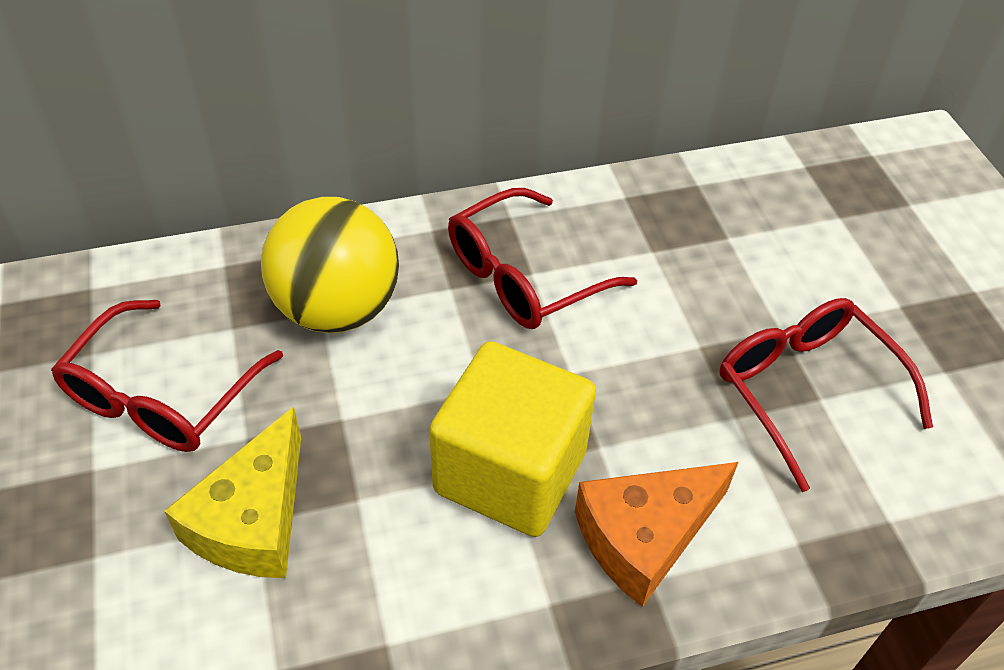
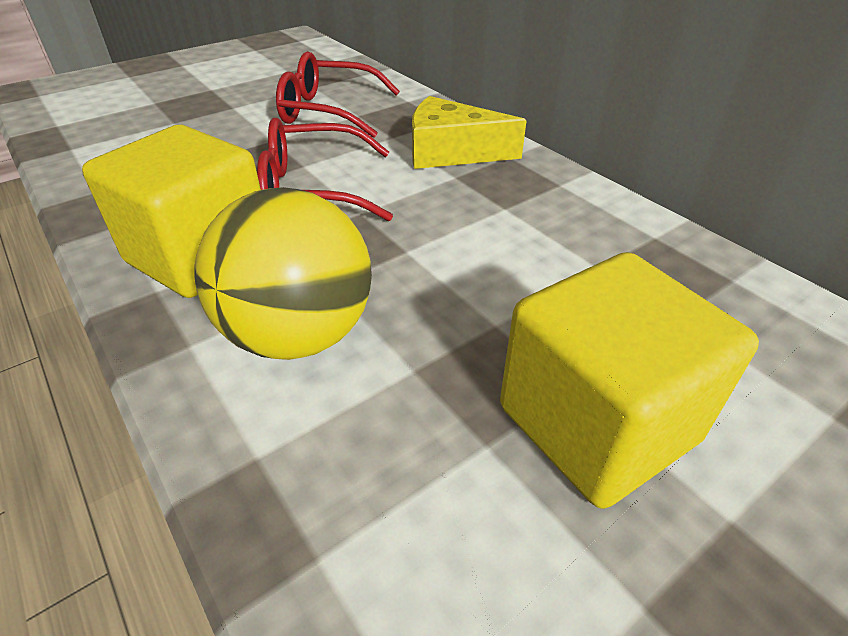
orange cheese: 1 -> 0
red glasses: 3 -> 2
yellow cube: 1 -> 2

